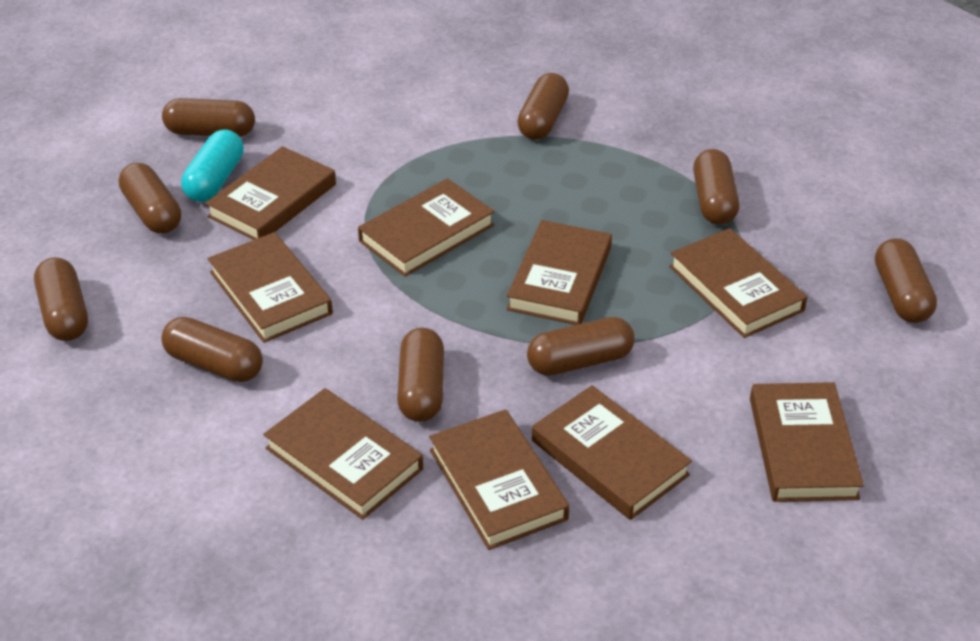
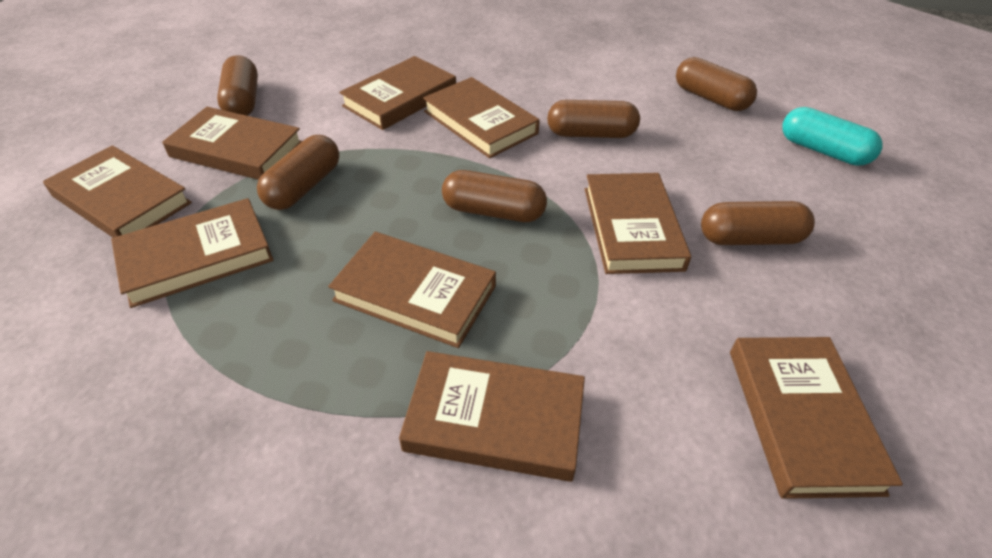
brown capsule: 9 -> 6

